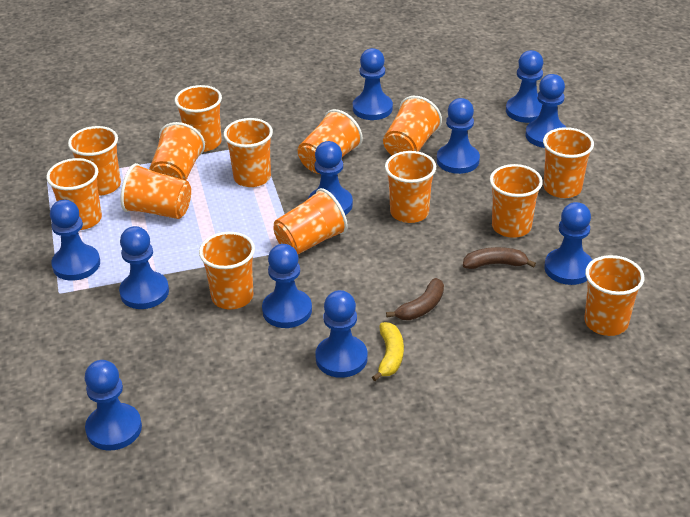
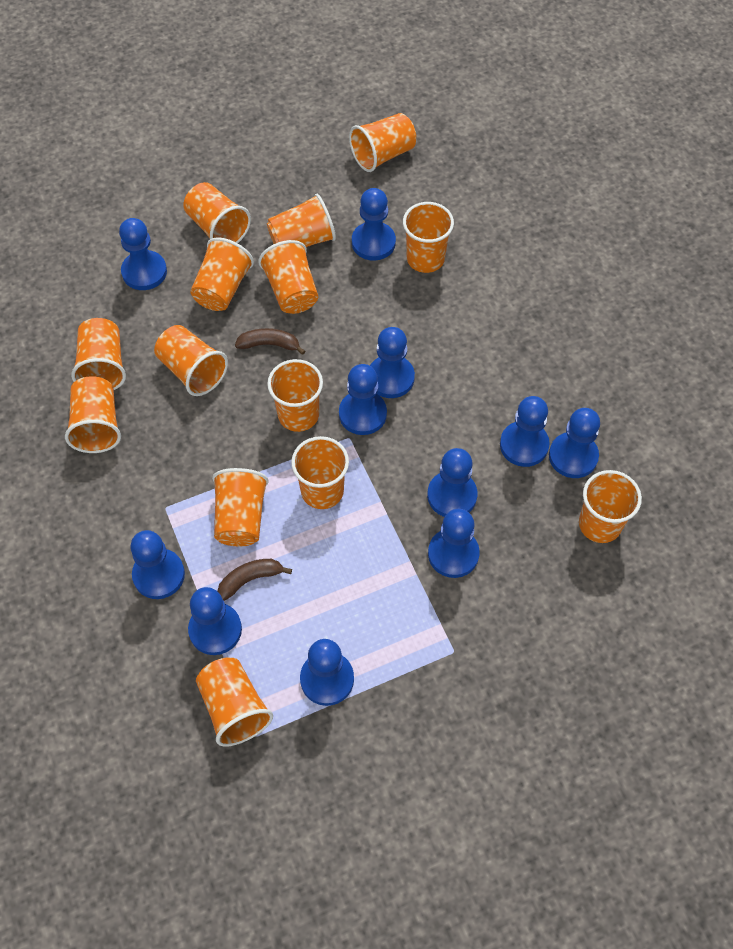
yellow banana: 1 -> 0

